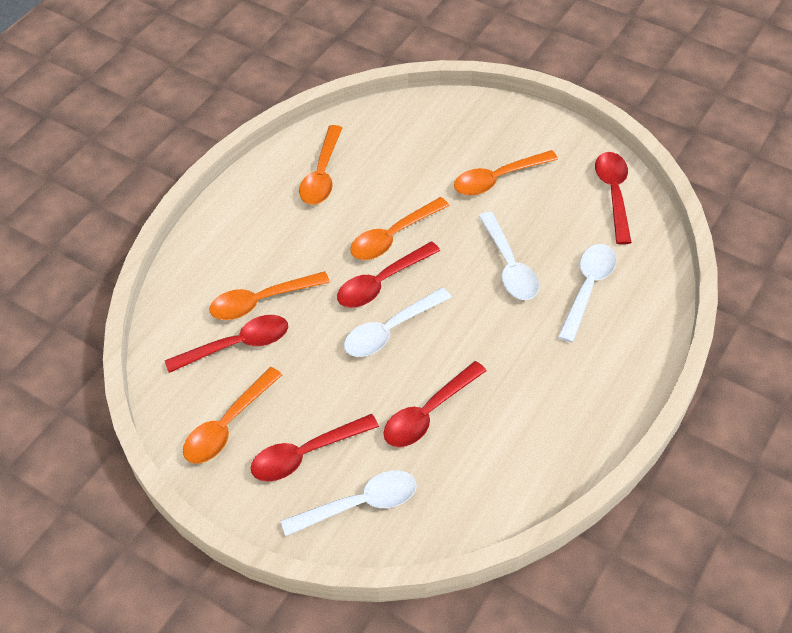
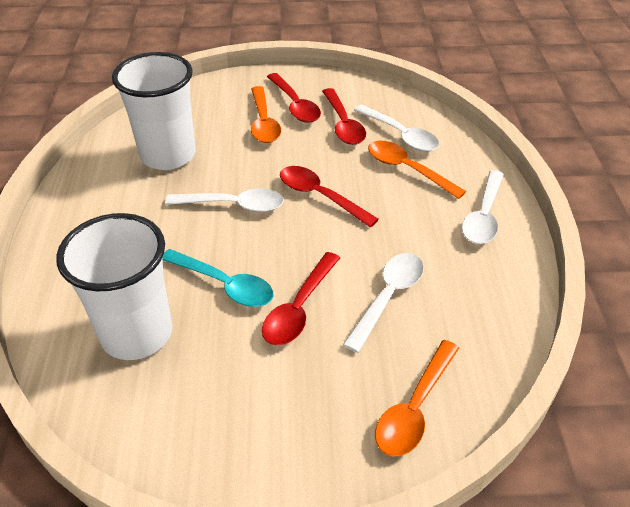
orange spoon: 5 -> 3
red spoon: 5 -> 4
turquoise spoon: 0 -> 1
white cup: 0 -> 2

